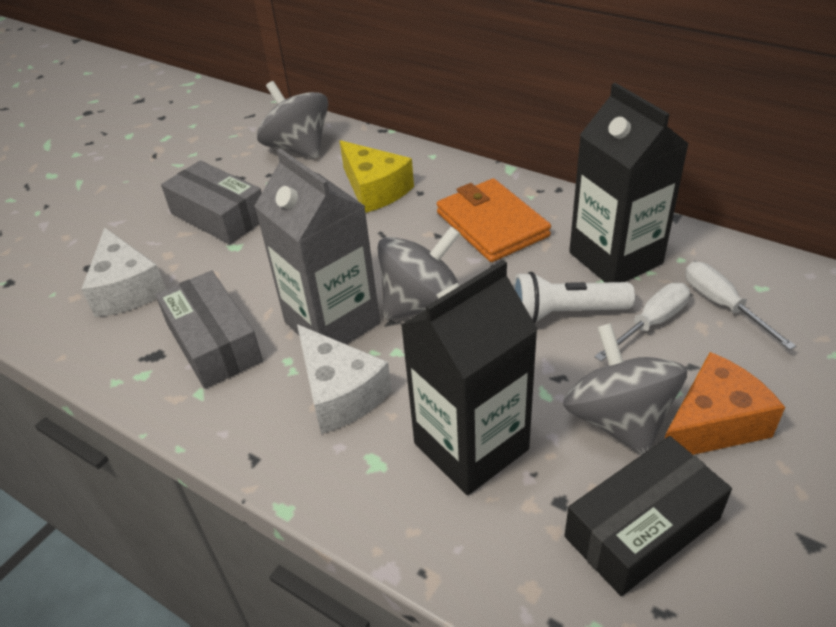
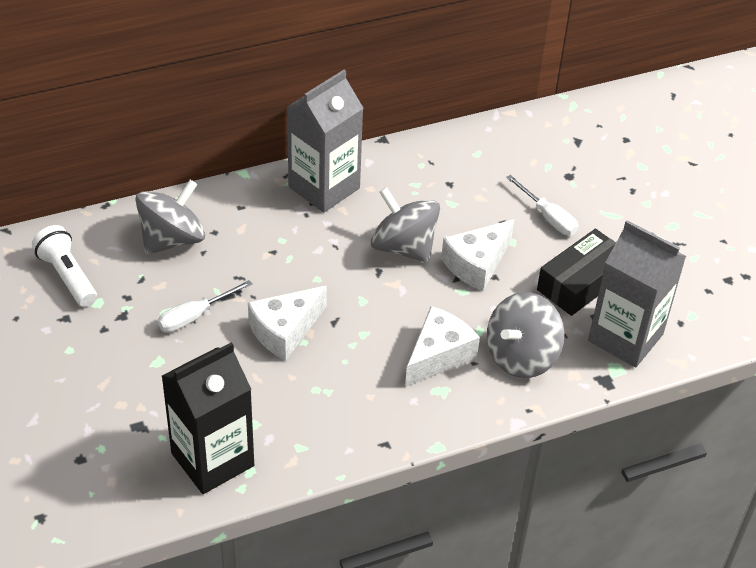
black carton: 2 -> 1
grey box: 2 -> 0
grey carton: 1 -> 2
orange cheese: 1 -> 0
orange wallet: 1 -> 0
white cheese: 2 -> 3
yellow cheese: 1 -> 0

